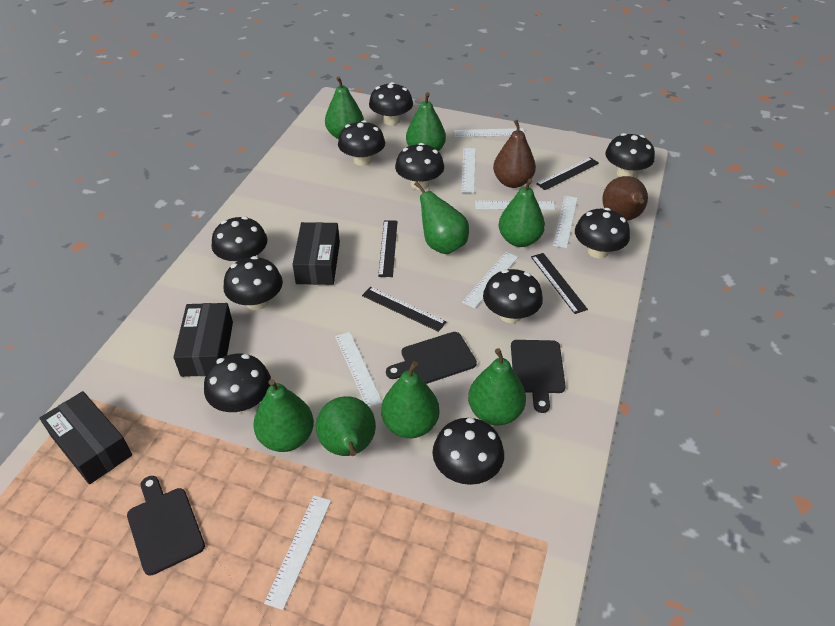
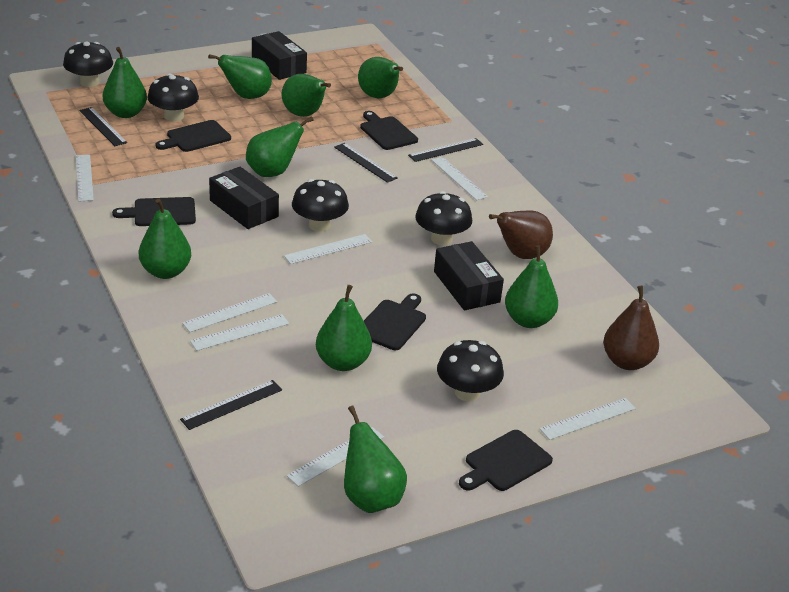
black cutting board: 3 -> 5
black mushroom: 10 -> 5
green pear: 8 -> 9

